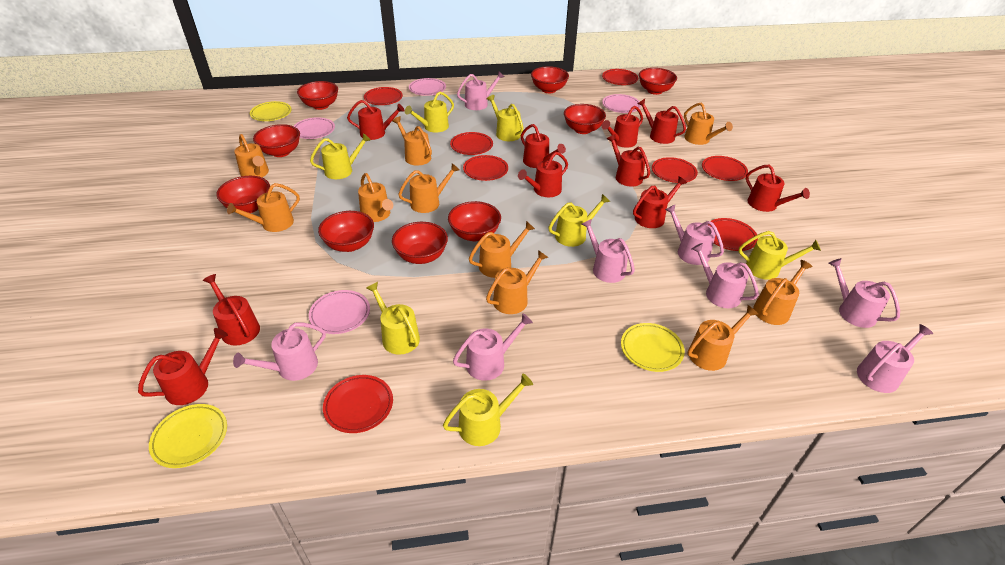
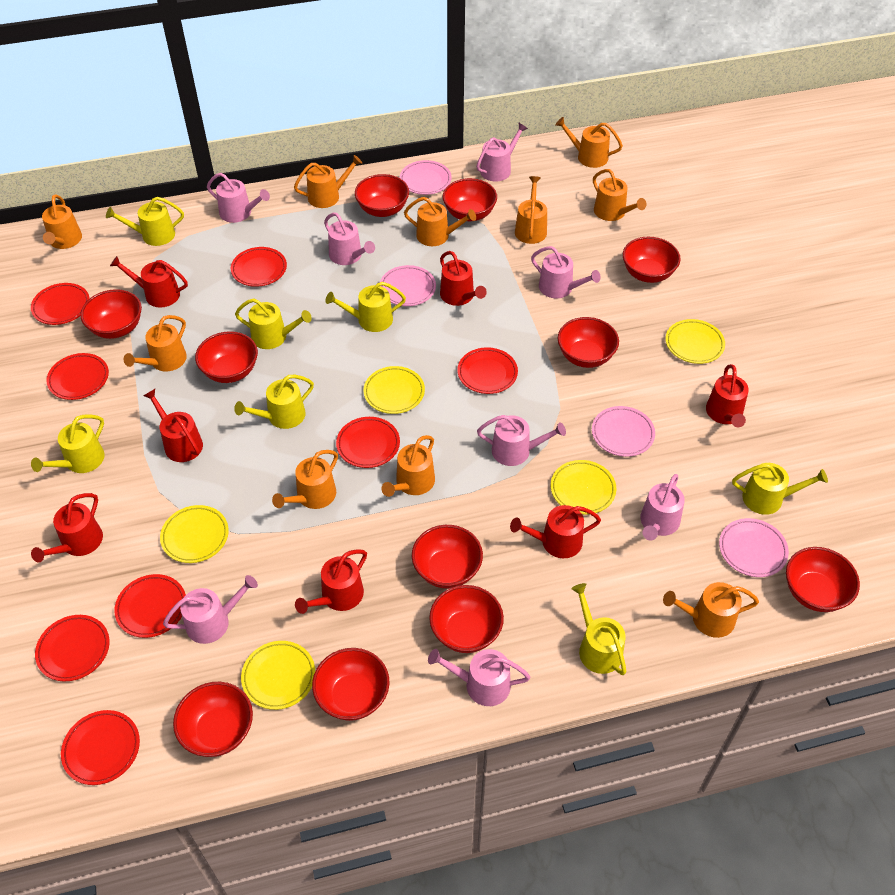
red bowl: 9 -> 11
red watering can: 10 -> 7
yellow plate: 3 -> 5

